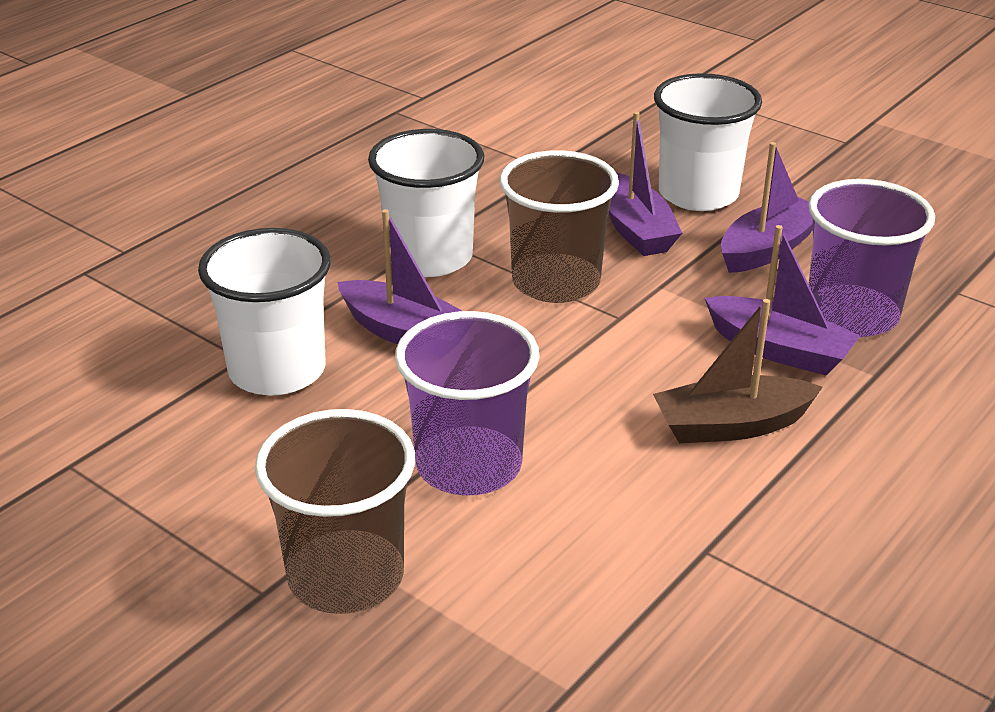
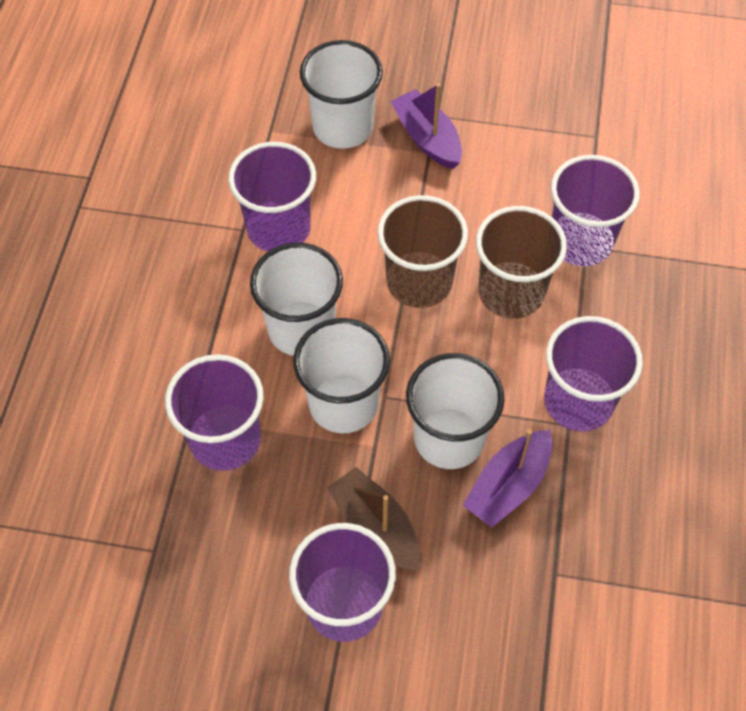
purple boat: 4 -> 2
purple cup: 2 -> 5
white cup: 3 -> 4

